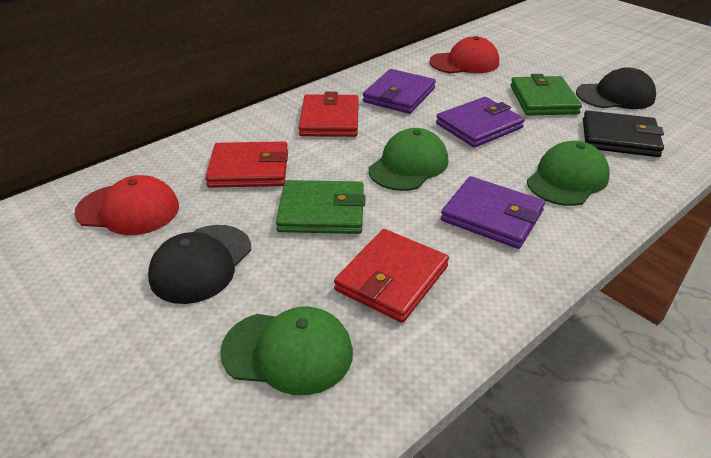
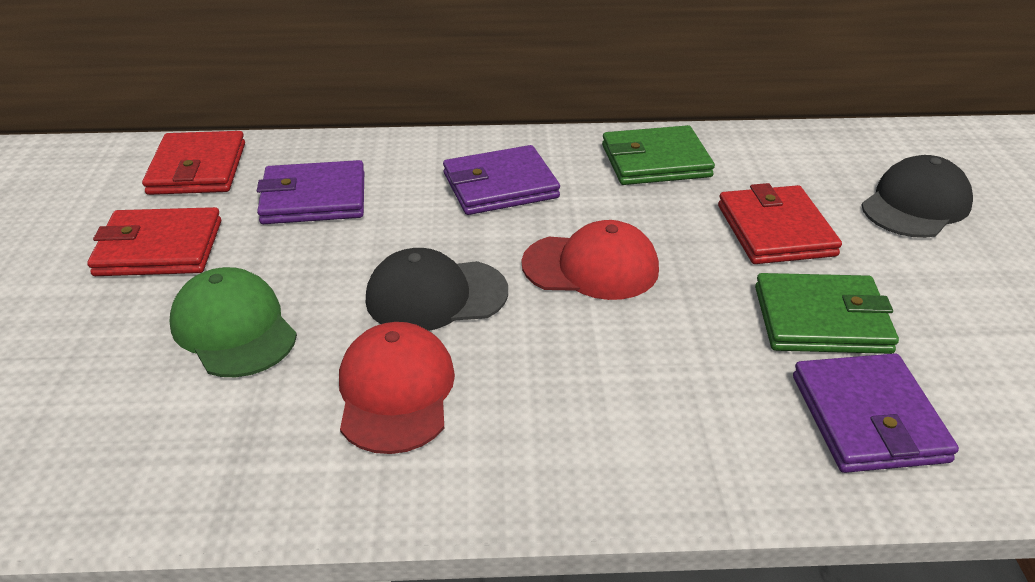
black wallet: 1 -> 0
green cap: 3 -> 1

